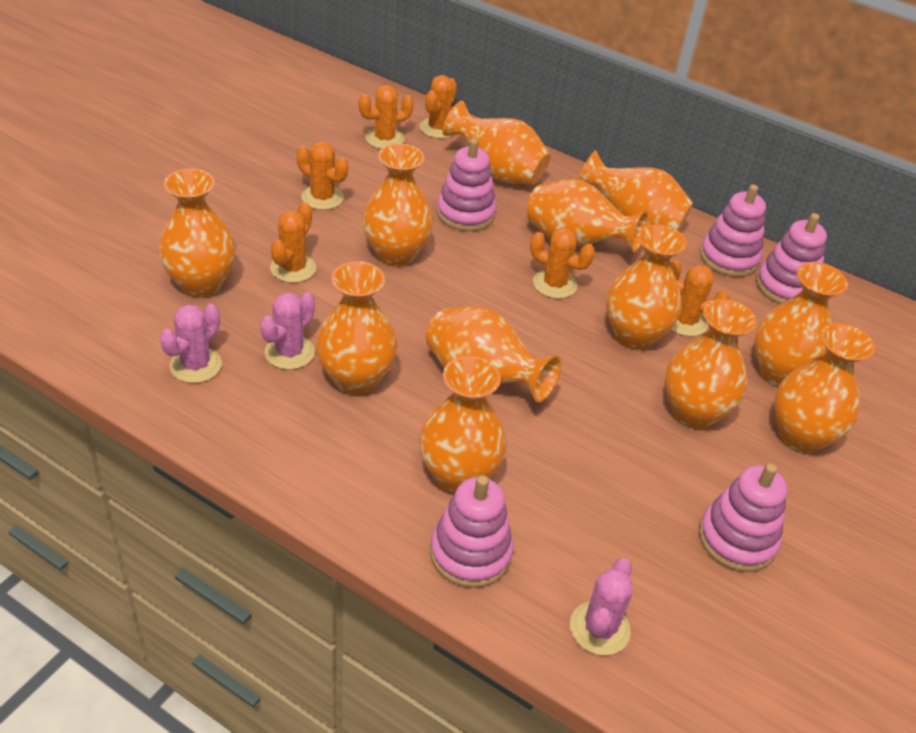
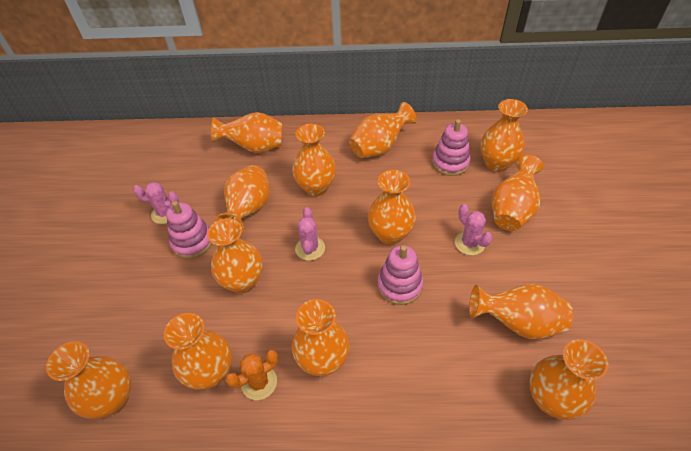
orange cactus: 6 -> 1
orange vase: 12 -> 13
pink stacking toy: 5 -> 3

